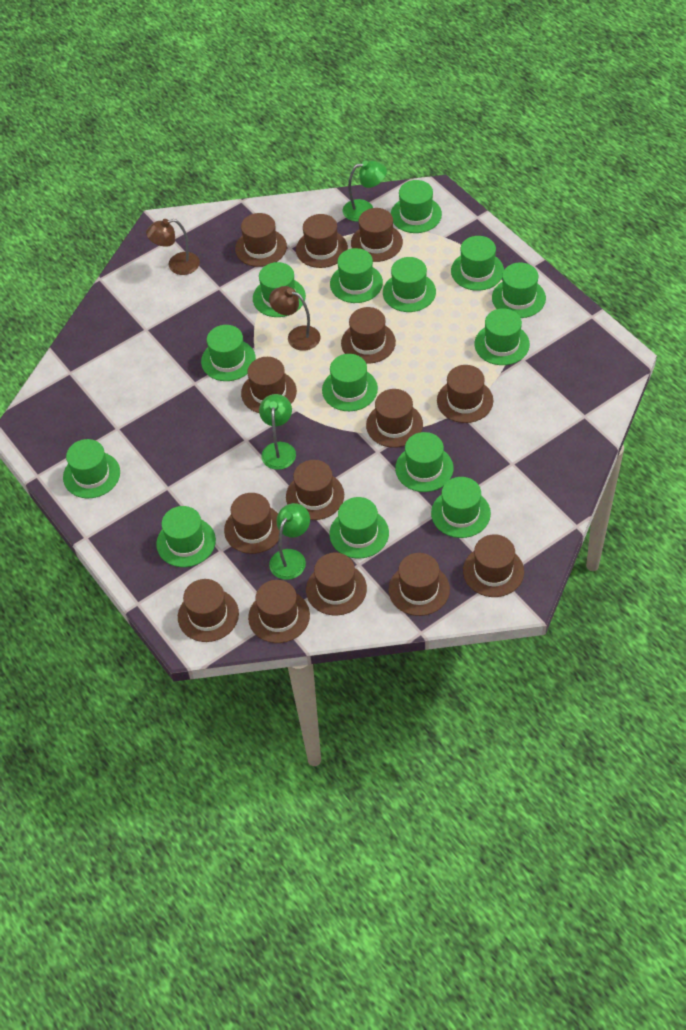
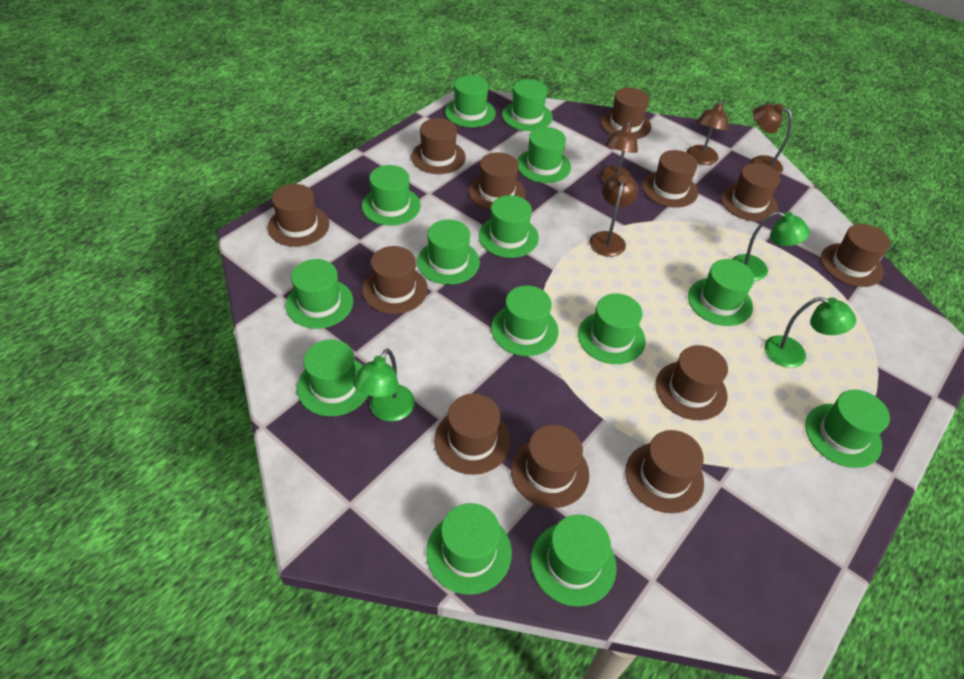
brown hat: 14 -> 12
brown lamp: 2 -> 4

